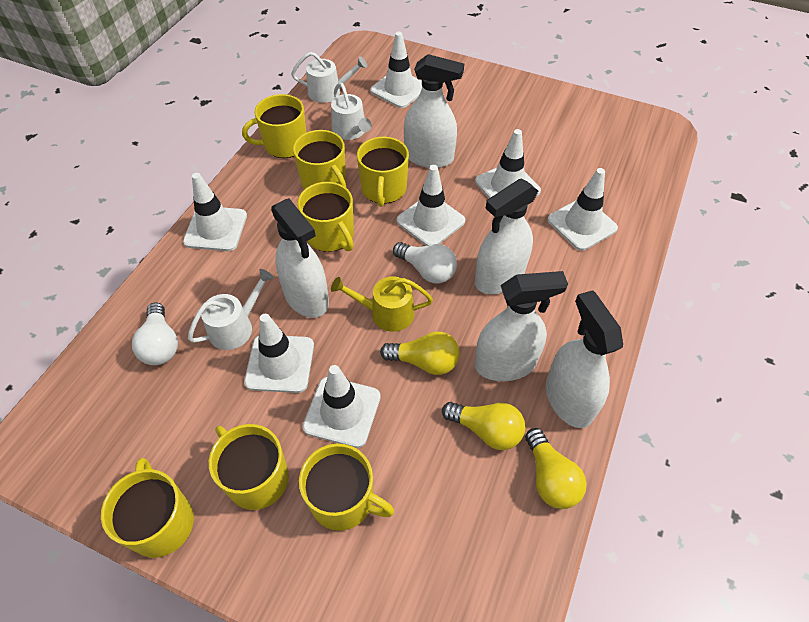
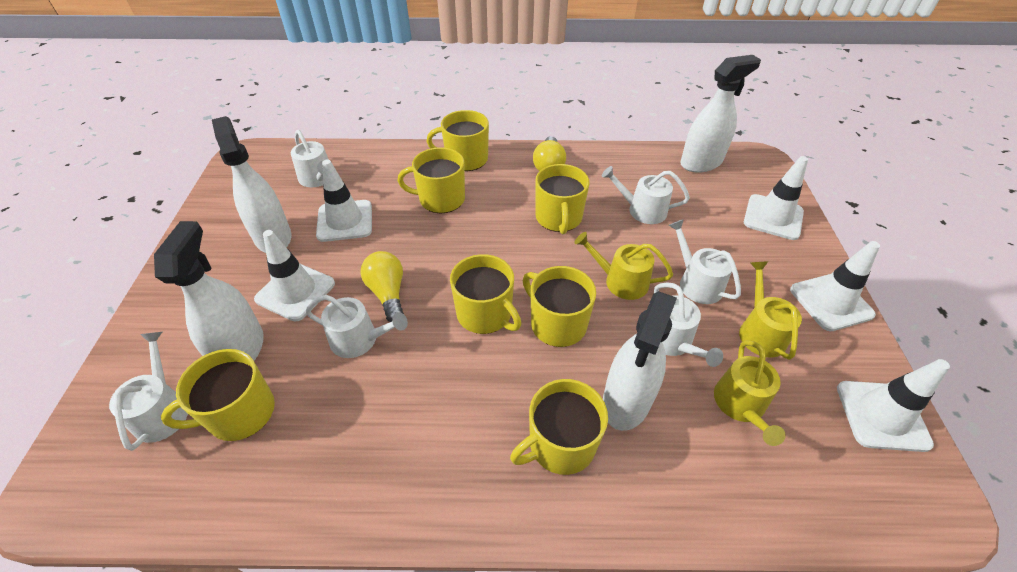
white light bulb: 2 -> 0
white spray bottle: 5 -> 4
white traffic cone: 7 -> 5
white watering can: 3 -> 6
yellow light bulb: 3 -> 2
yellow watering can: 1 -> 3

